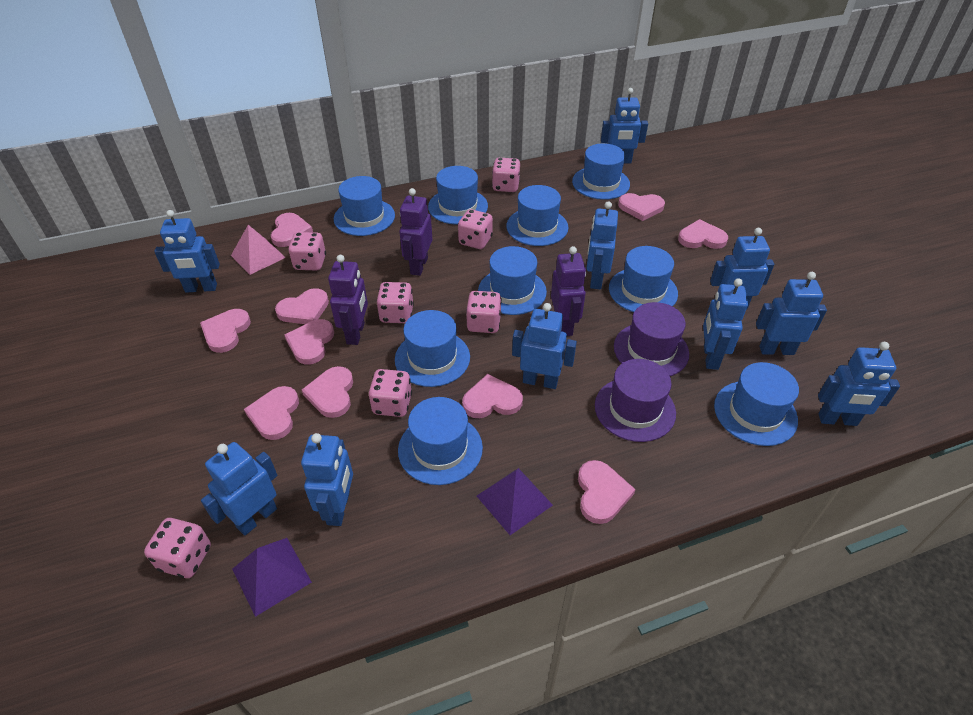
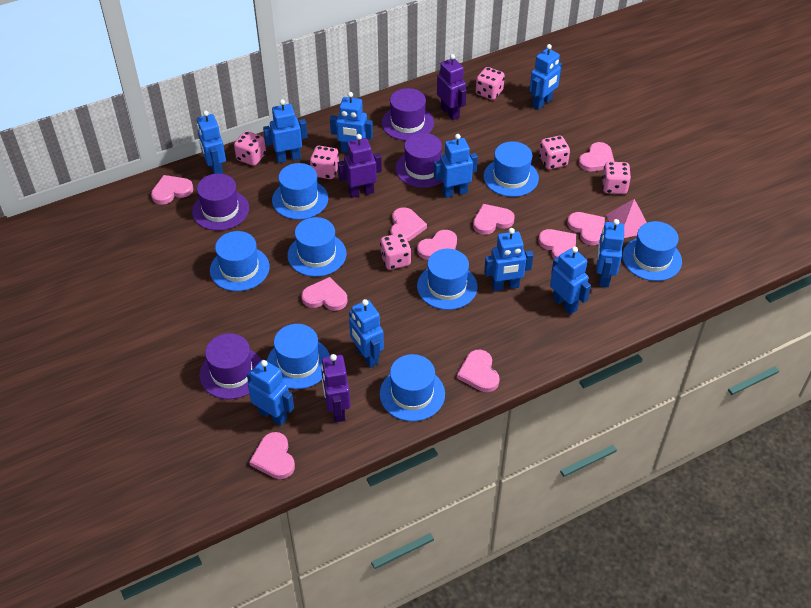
blue hat: 9 -> 8
pink dice: 7 -> 6
purple hat: 2 -> 4
purple pyramid: 2 -> 0

